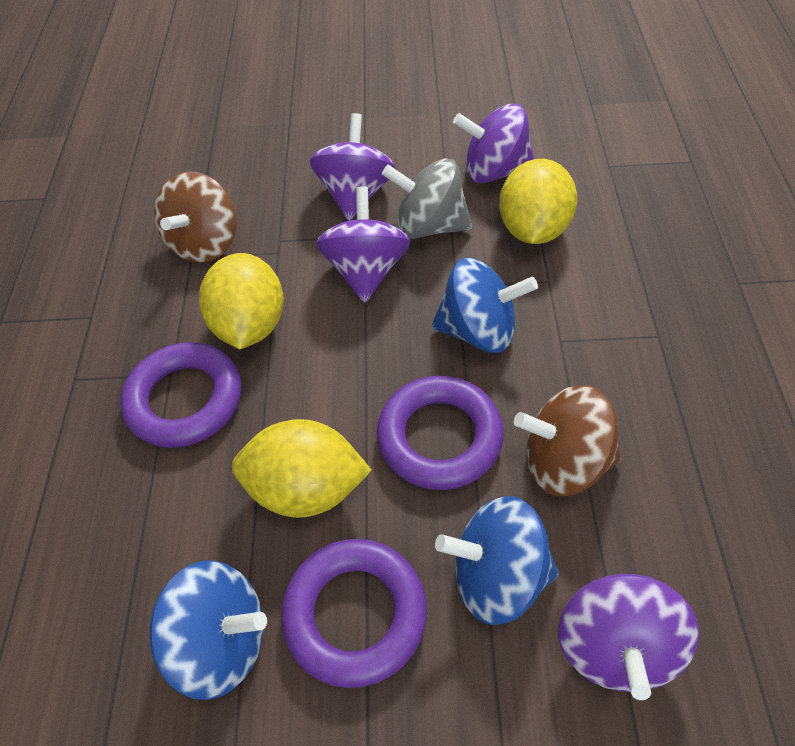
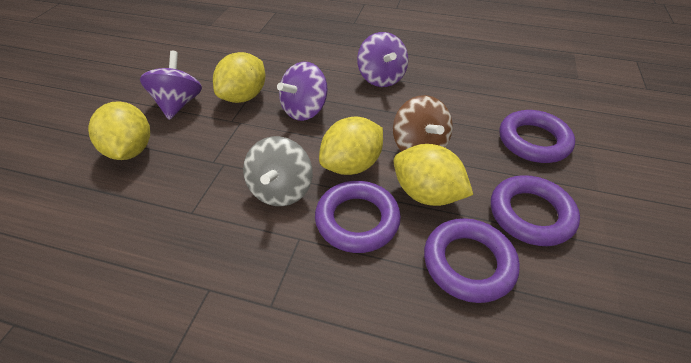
blue spinning top: 3 -> 0
brown spinning top: 2 -> 1
purple ring: 3 -> 4
purple spinning top: 4 -> 3
yellow lemon: 3 -> 4

